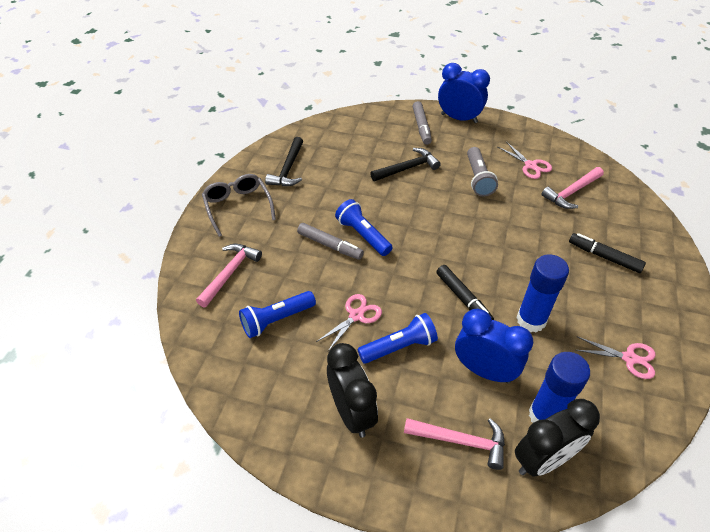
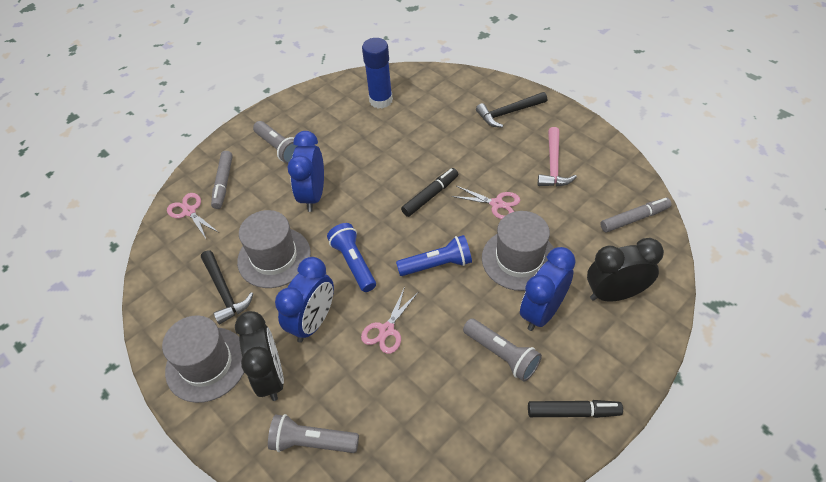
blue clock: 2 -> 3
blue flashlight: 3 -> 2
blue glue stick: 2 -> 1
grey flashlight: 1 -> 3
grey glasses: 1 -> 0
grey hat: 0 -> 3
pink hammer: 3 -> 1

